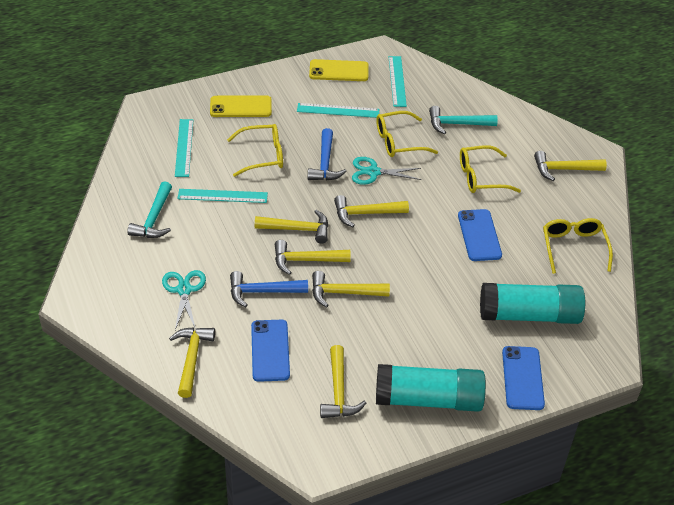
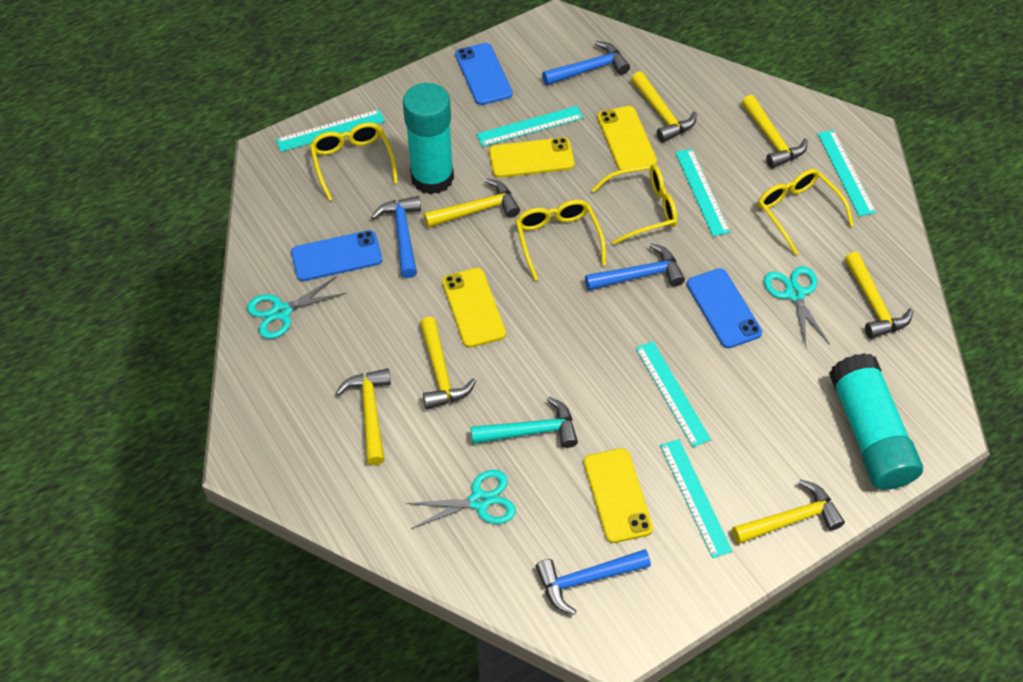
blue hammer: 2 -> 4
turquoise hammer: 2 -> 1
turquoise ruler: 4 -> 6
turquoise scissors: 2 -> 3
yellow phone: 2 -> 4

